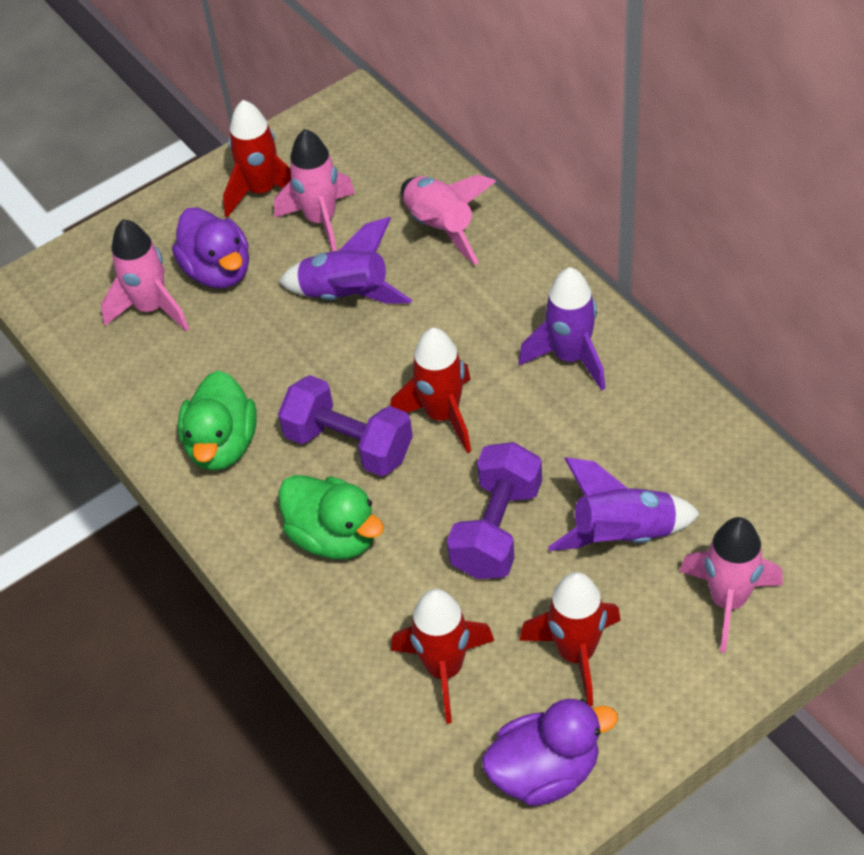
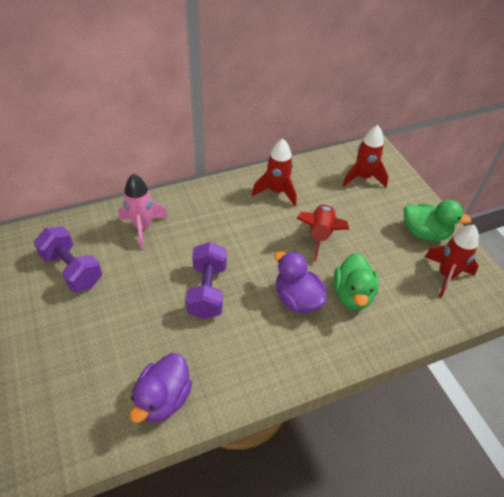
pink rocket: 4 -> 1
purple rocket: 3 -> 0

